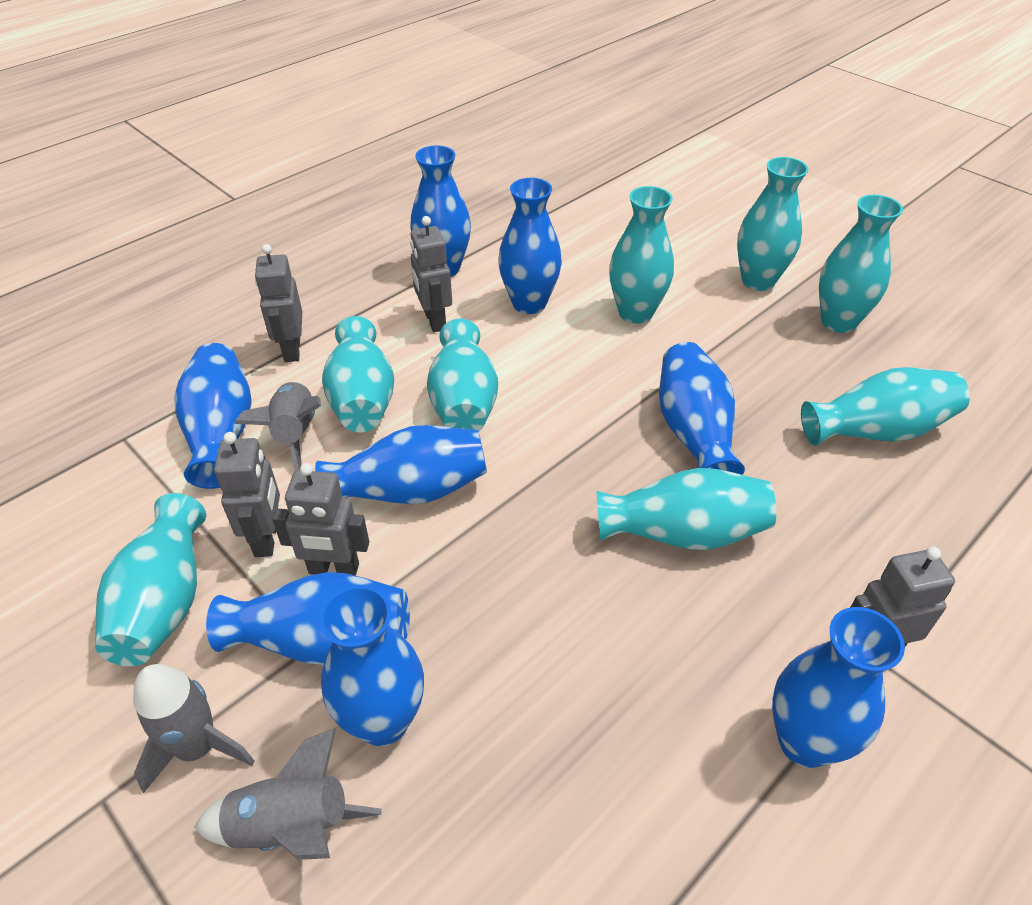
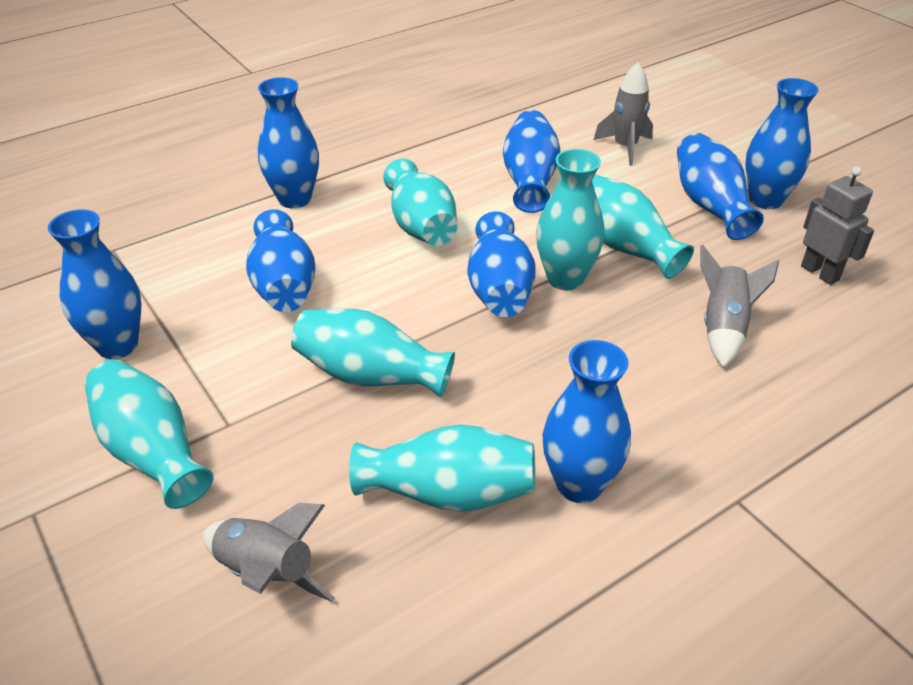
grey robot: 5 -> 1
turquoise vase: 8 -> 6

